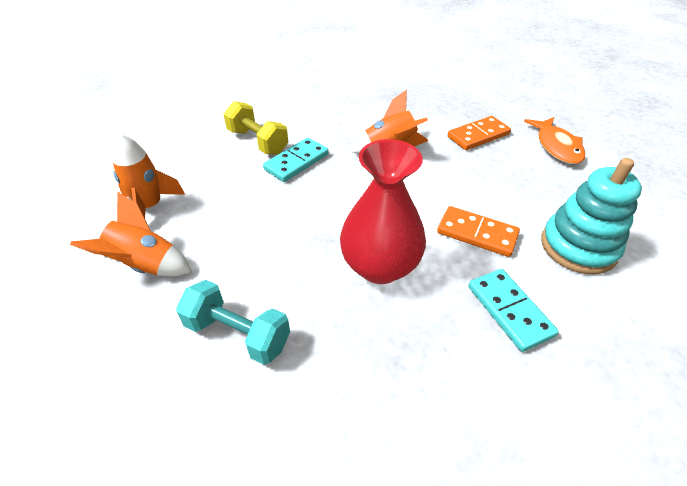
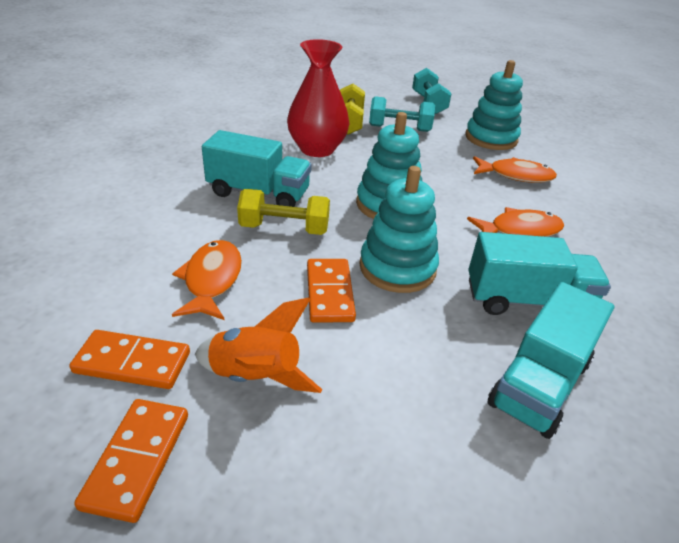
orange domino: 2 -> 3
orange fish: 1 -> 3
orange rocket: 3 -> 1
turquoise domino: 2 -> 0
turquoise dumbbell: 1 -> 2
turquoise stacking toy: 1 -> 3
turquoise truck: 0 -> 3
yellow dumbbell: 1 -> 2

